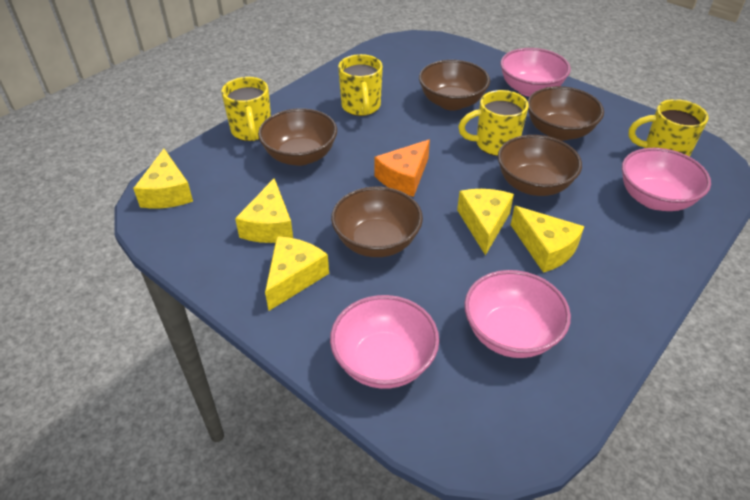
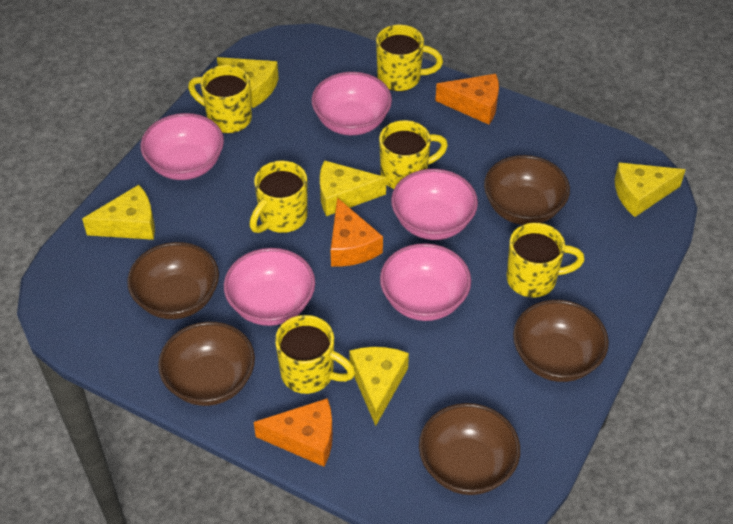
orange cheese: 1 -> 3
pink bowl: 4 -> 5
yellow mug: 4 -> 6

